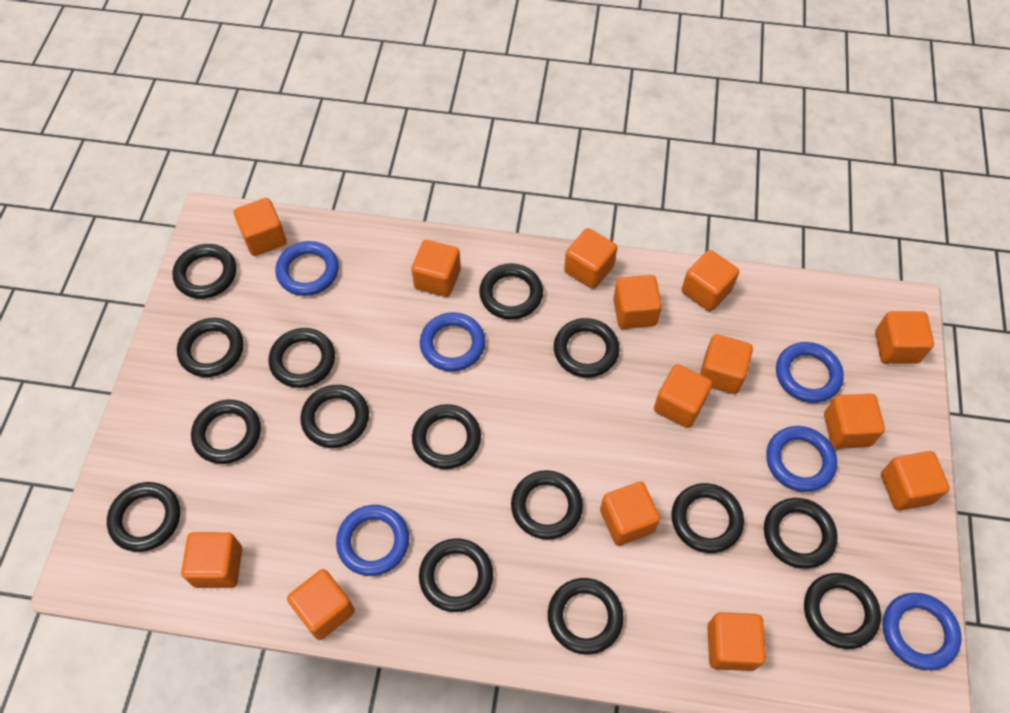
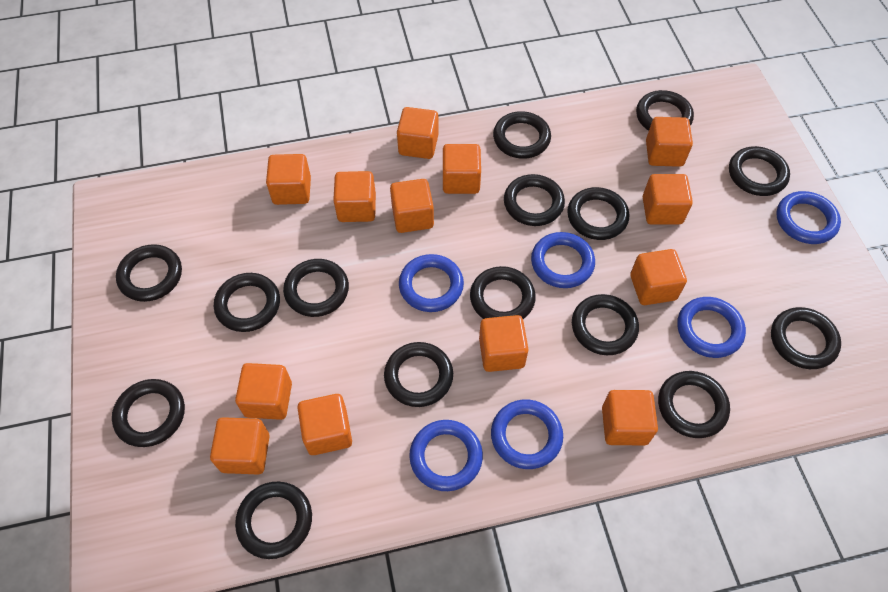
orange cube: 14 -> 13

